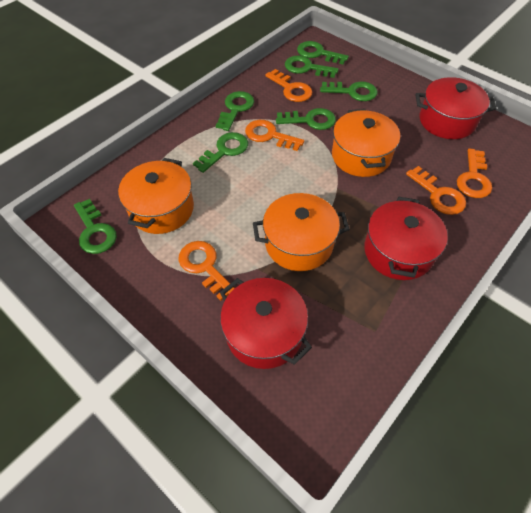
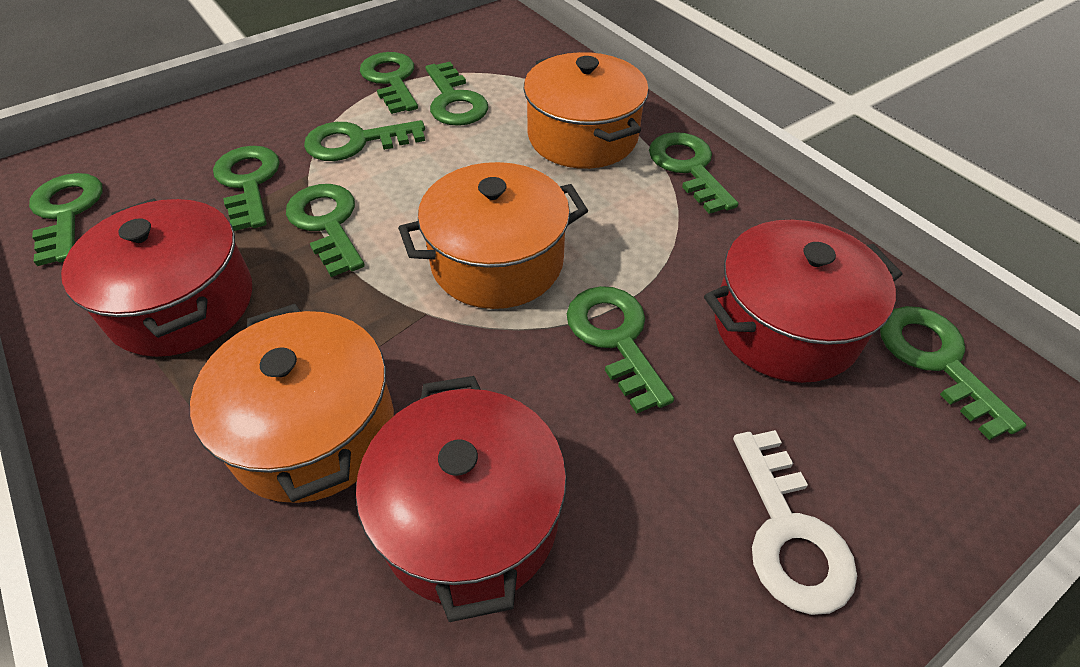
green key: 7 -> 9
orange key: 5 -> 0
white key: 0 -> 1

